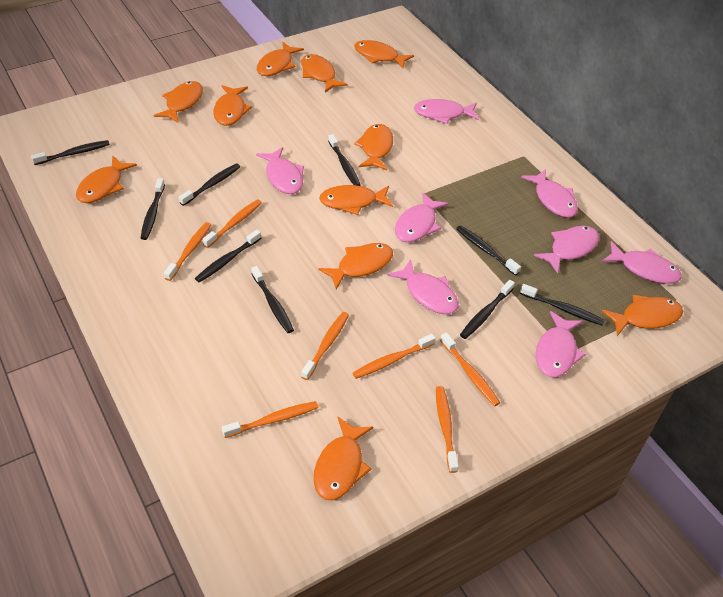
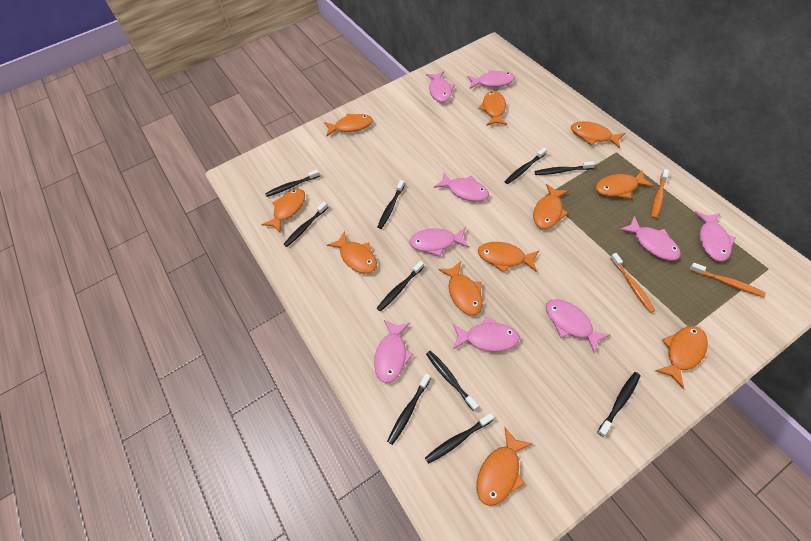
black toothbrush: 9 -> 10
orange toothbrush: 7 -> 3
pink fish: 8 -> 9

